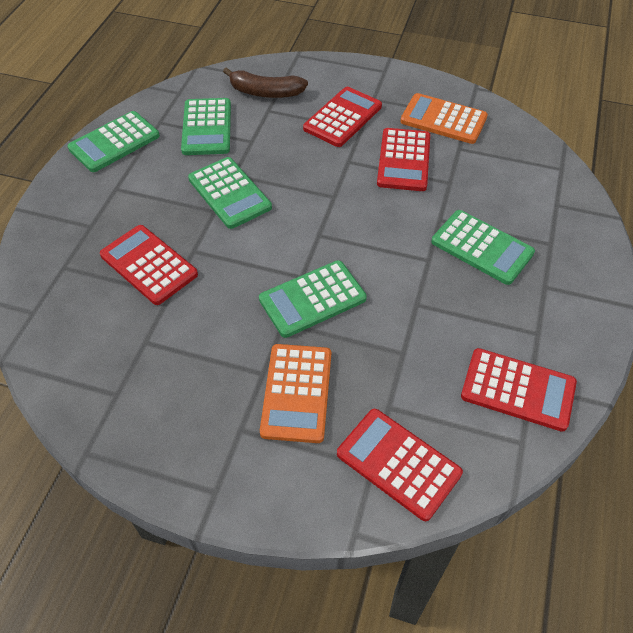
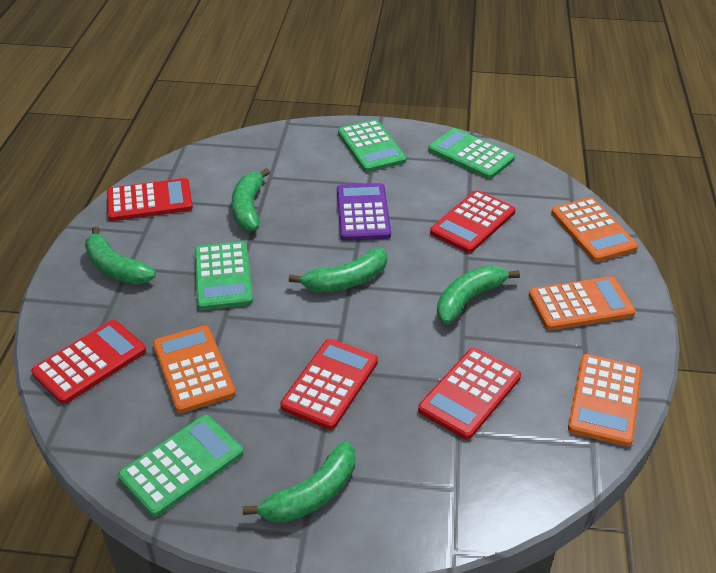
brown banana: 1 -> 0
green banana: 0 -> 5
green calculator: 5 -> 4
orange calculator: 2 -> 4
purple calculator: 0 -> 1

